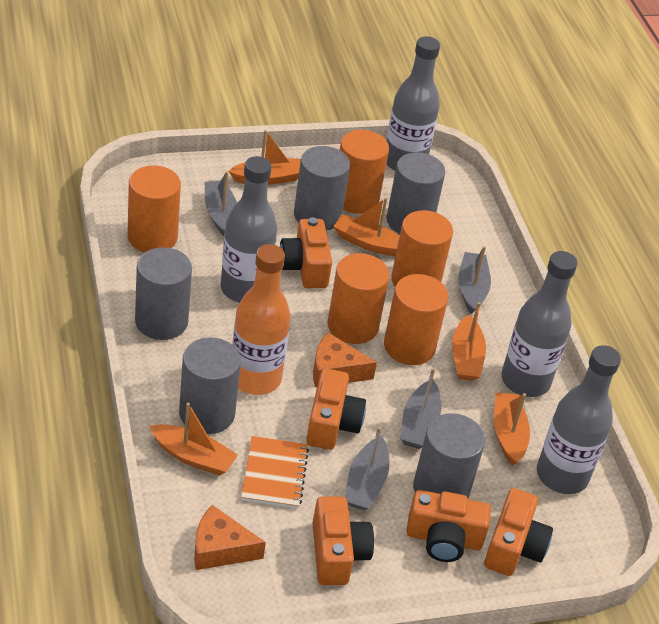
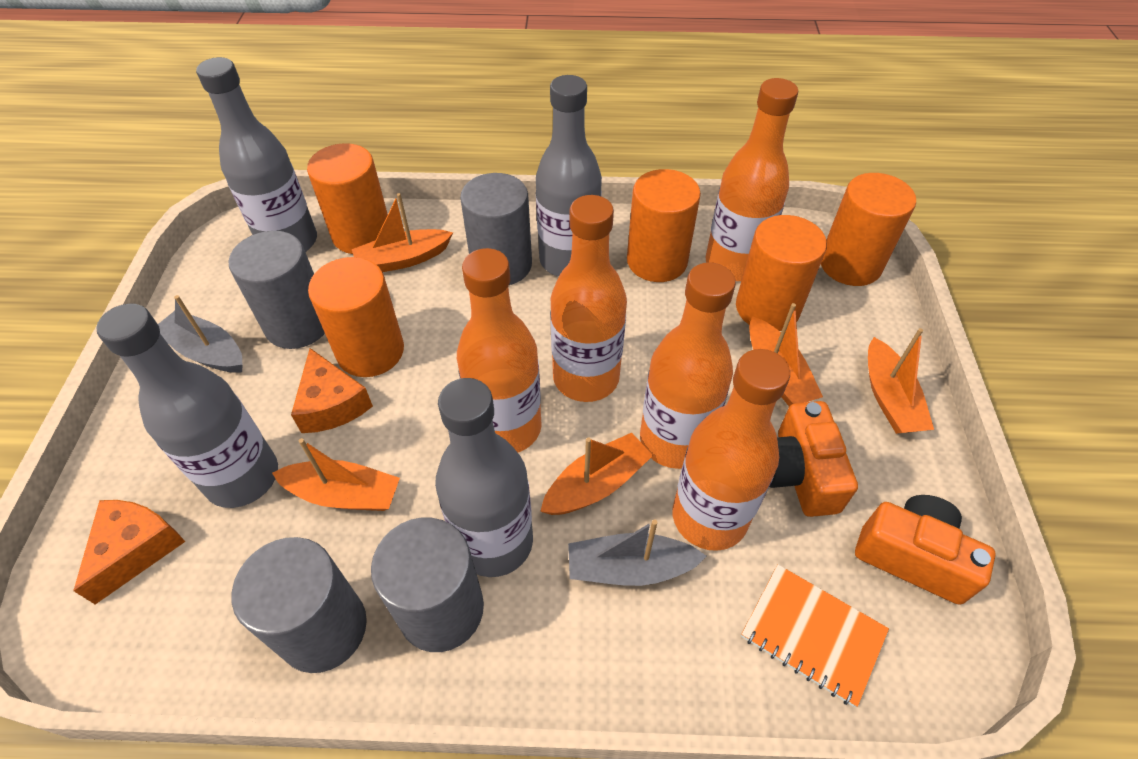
grey boat: 4 -> 2
grey cylinder: 5 -> 4
orange bottle: 1 -> 5
orange camera: 5 -> 2

